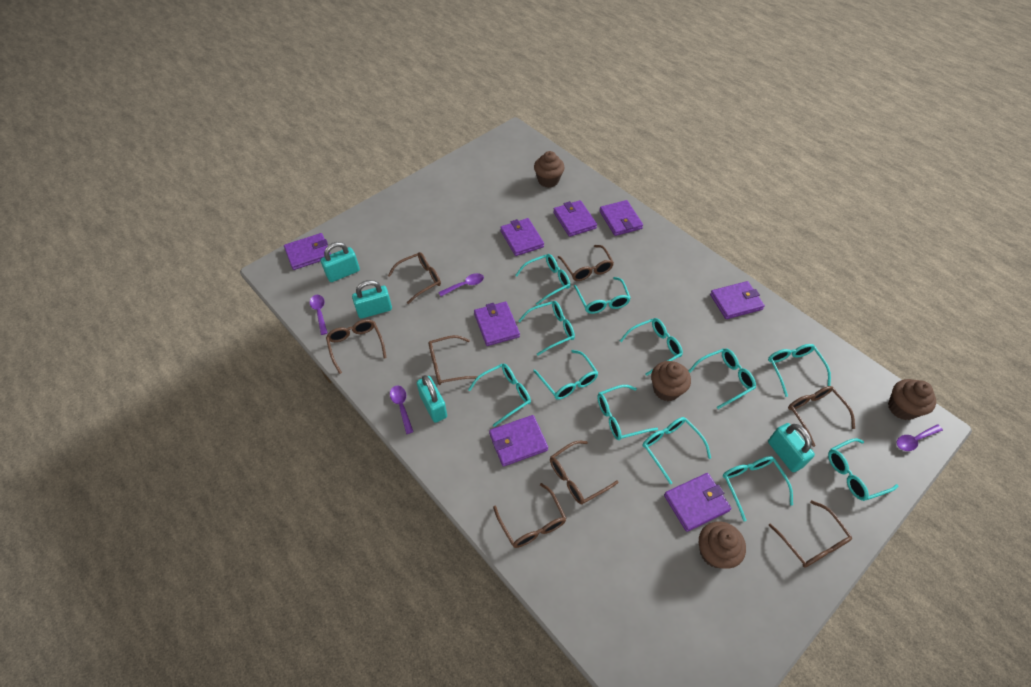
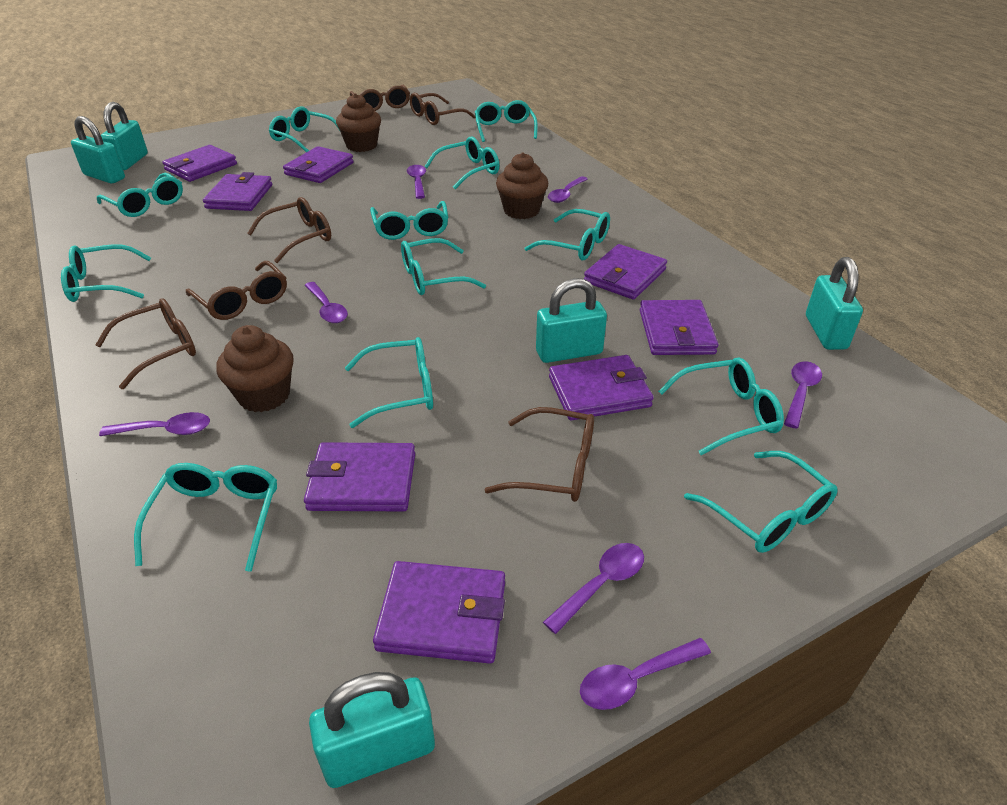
brown cupcake: 4 -> 3
brown glasses: 8 -> 6
purple spoon: 4 -> 7
turquoise padlock: 4 -> 5

